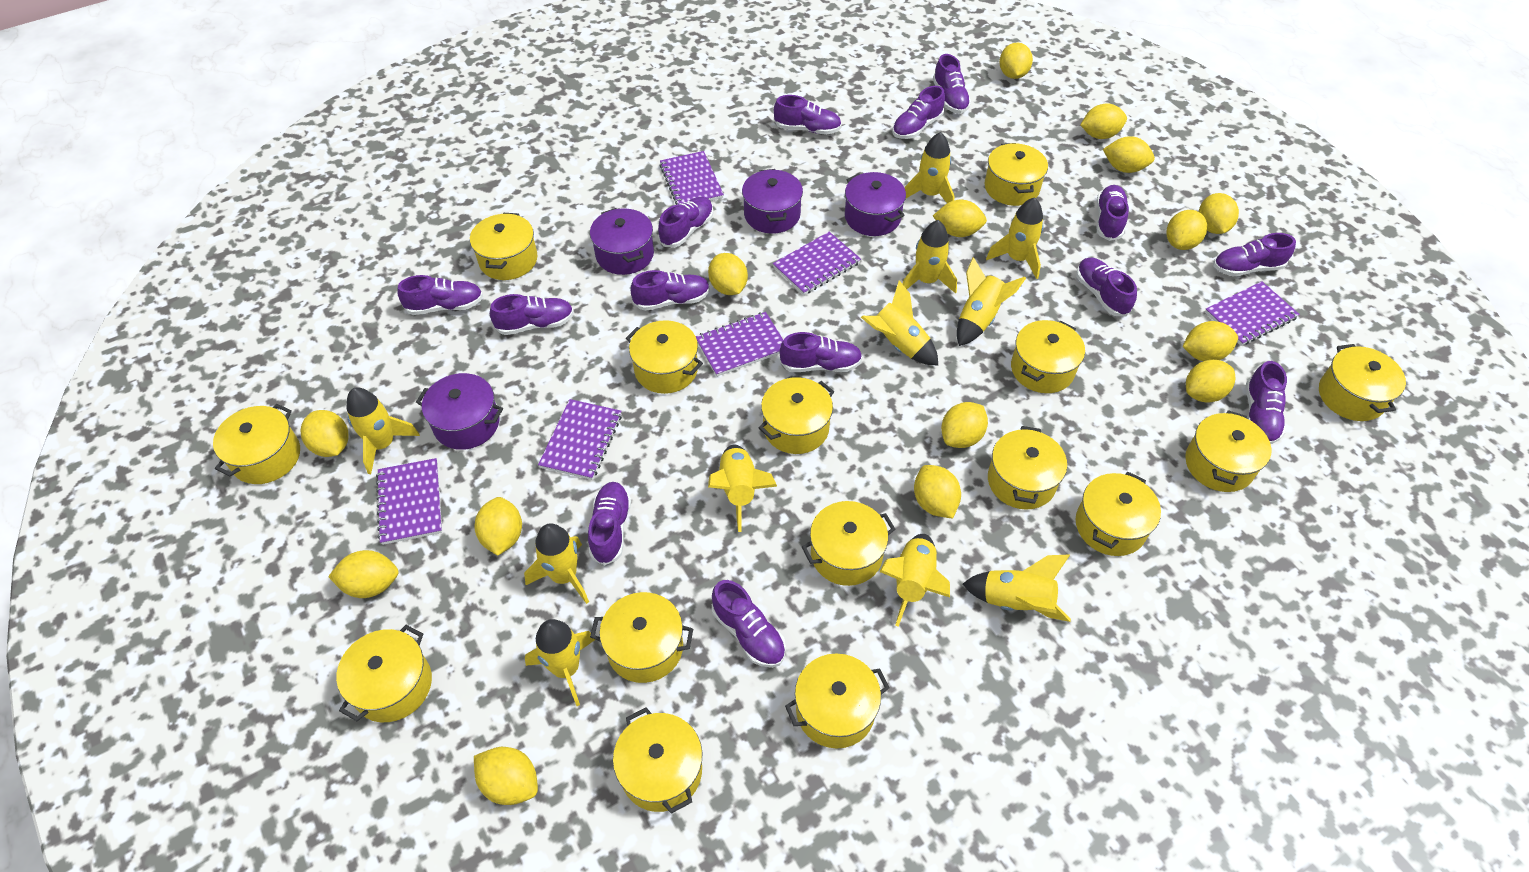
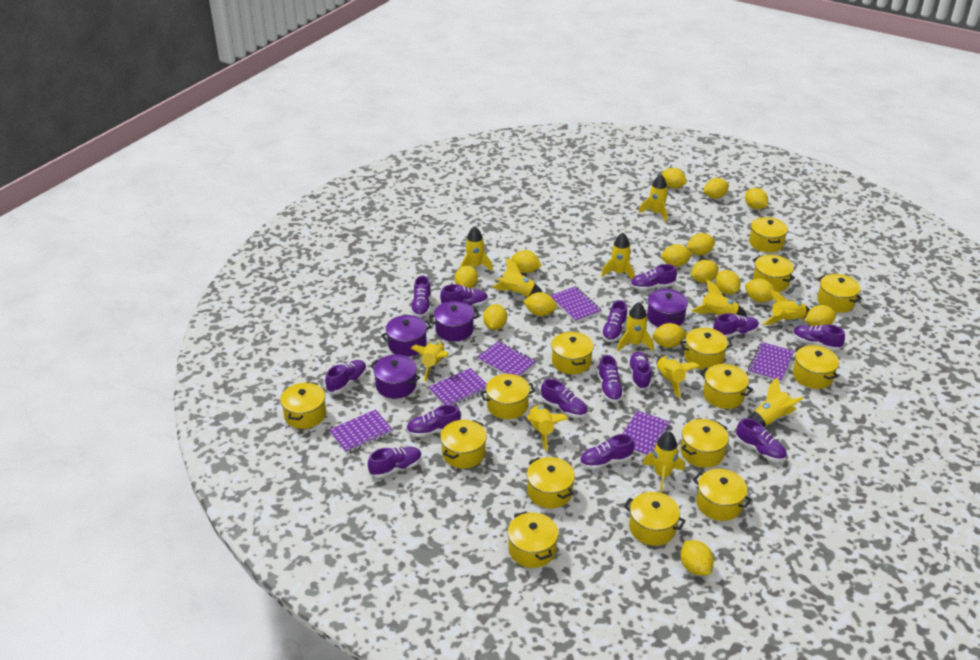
yellow rocket: 11 -> 12

